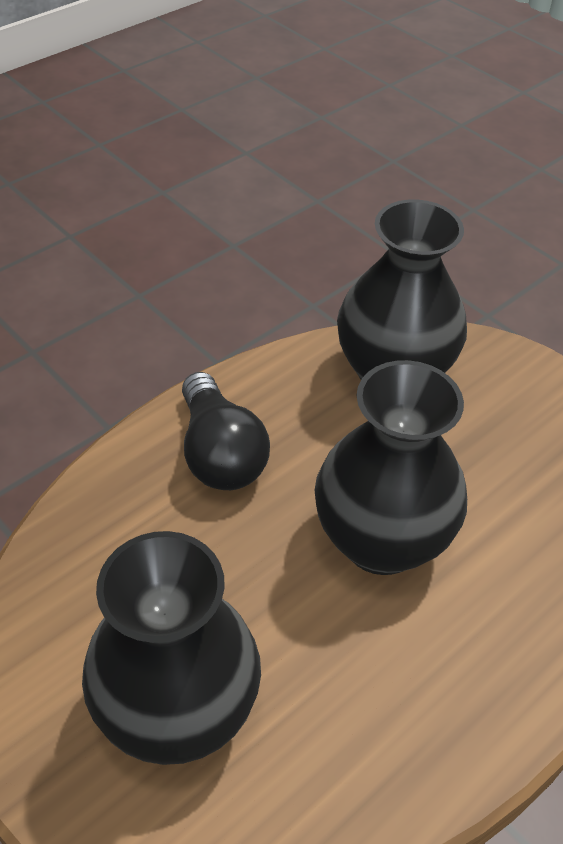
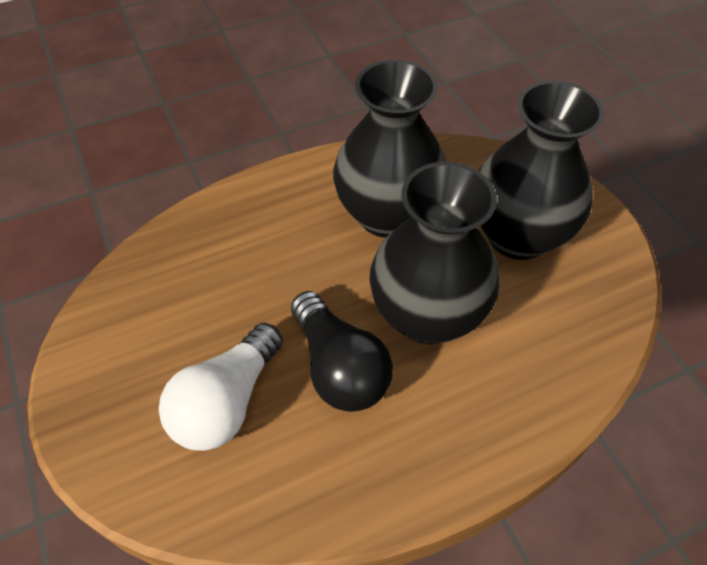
white light bulb: 0 -> 1

